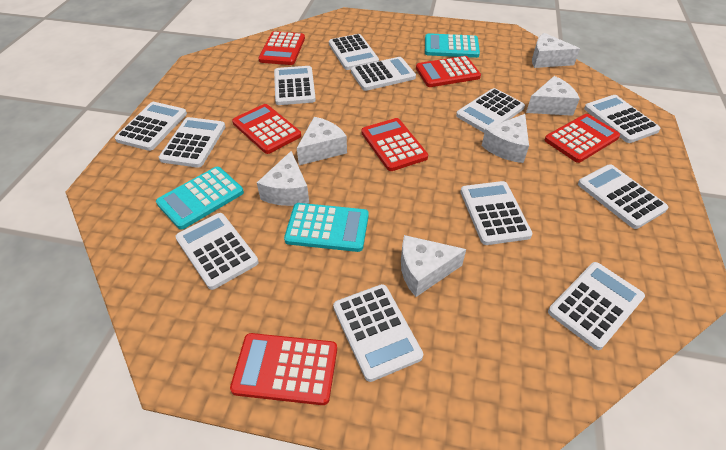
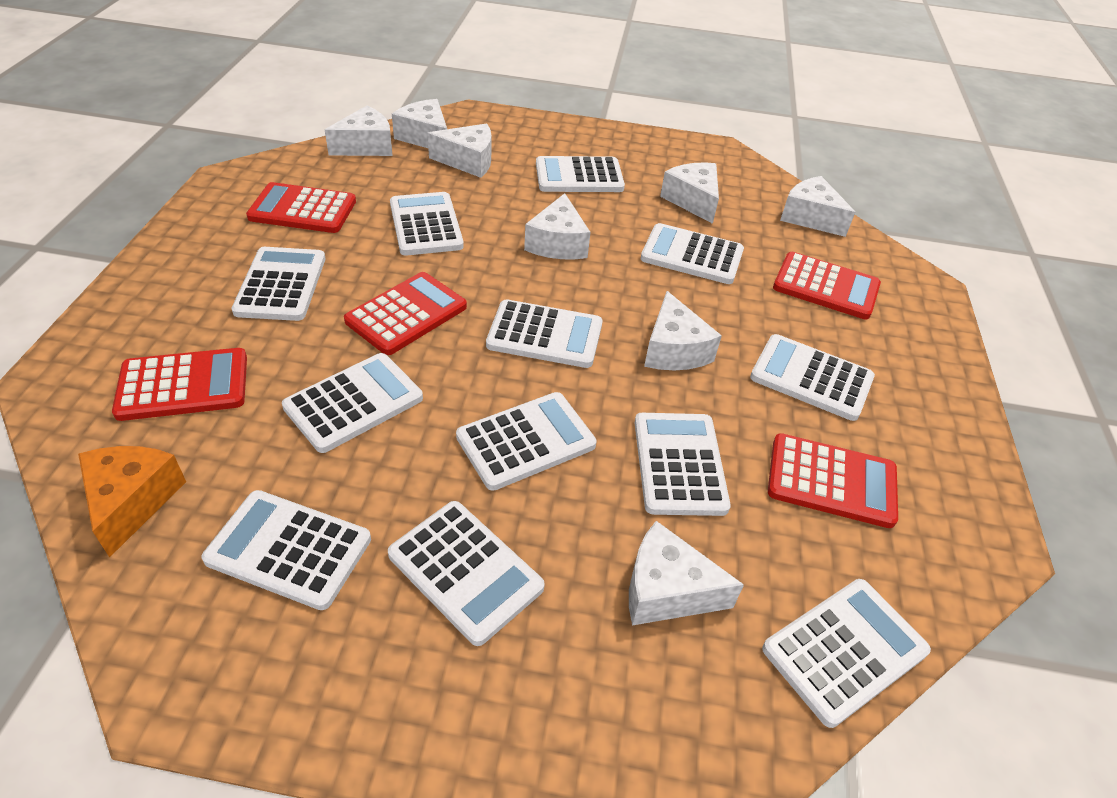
orange cheese: 0 -> 1
red calculator: 6 -> 5
turquoise calculator: 3 -> 0
white cheese: 6 -> 8

